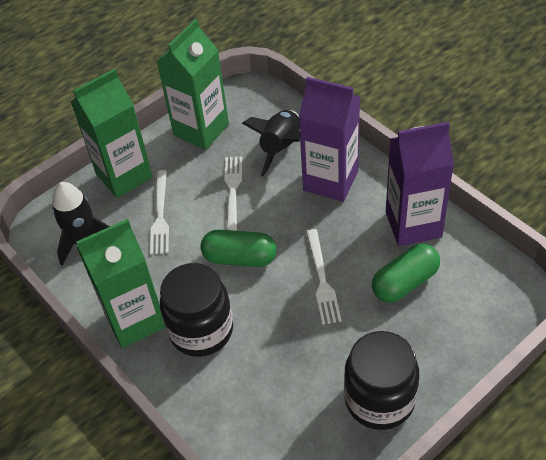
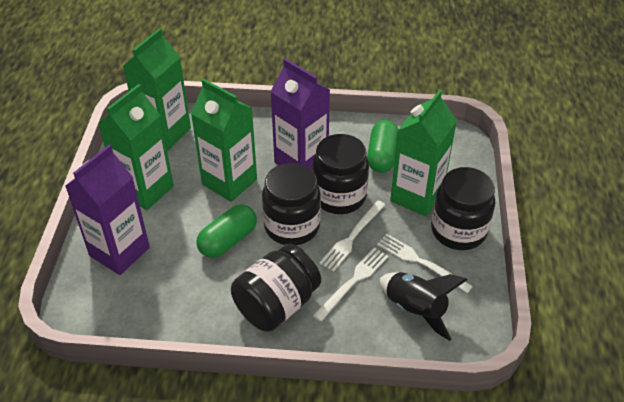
black jar: 2 -> 4
black rocket: 2 -> 1
green carton: 3 -> 4

